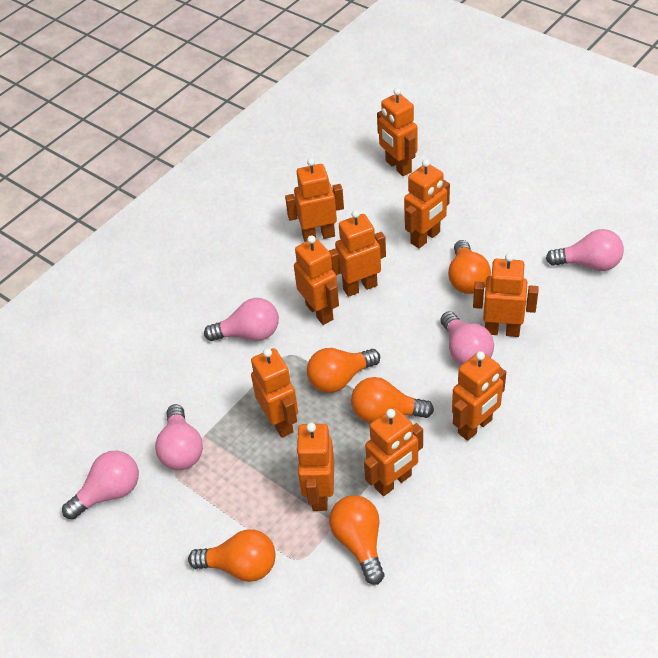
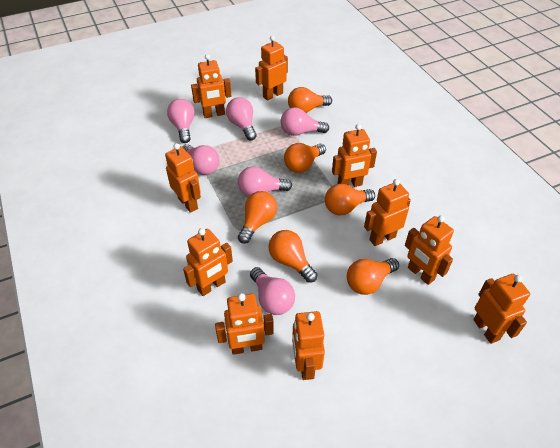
orange light bulb: 5 -> 6
pink light bulb: 5 -> 6

